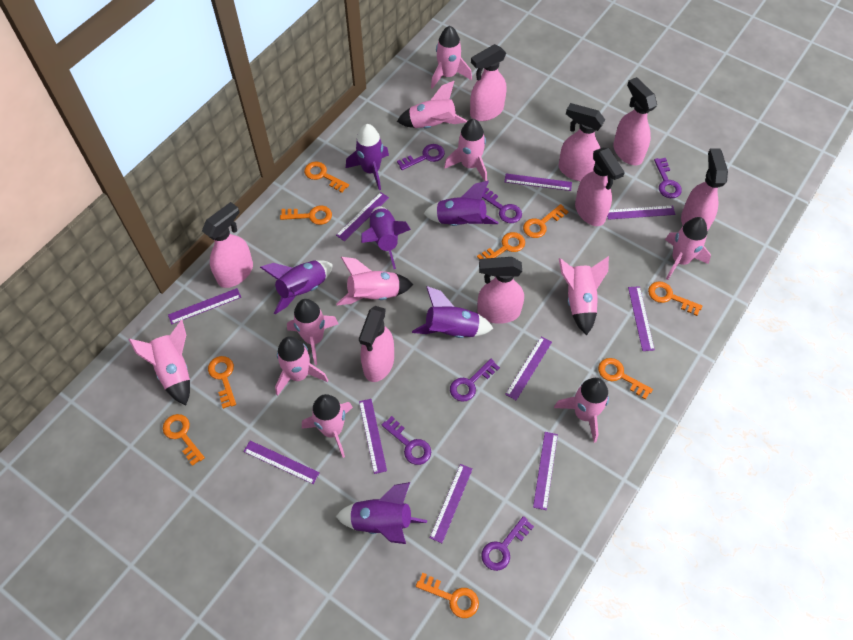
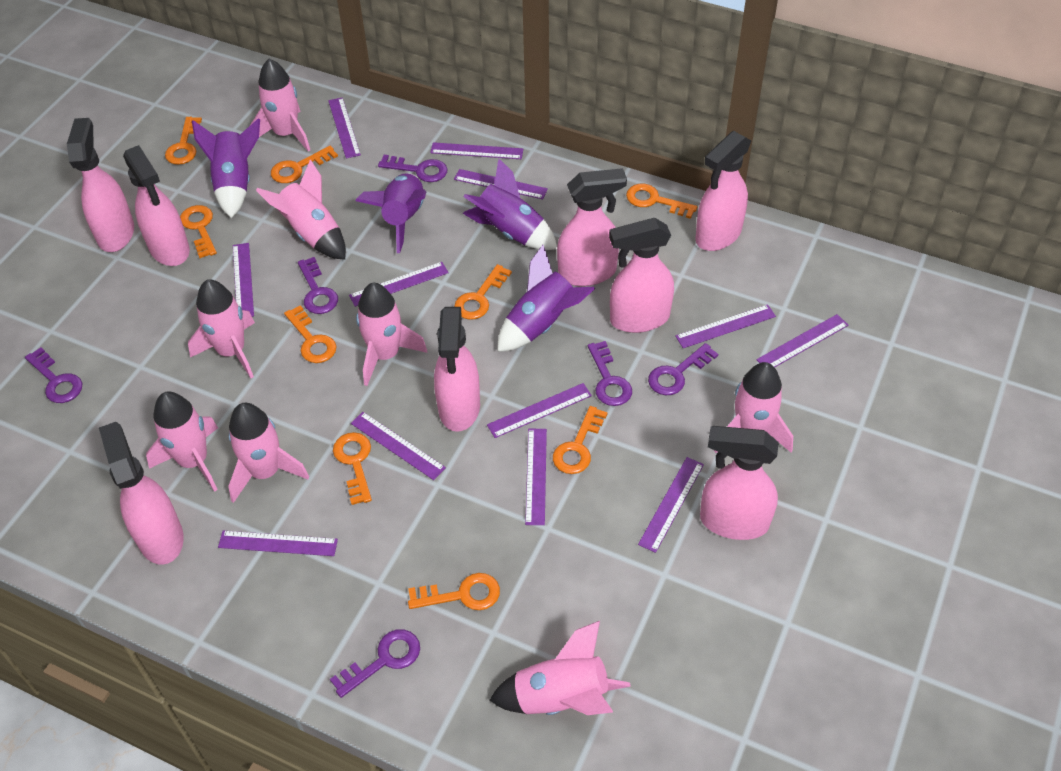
pink rocket: 11 -> 8
purple rocket: 6 -> 4
purple ruler: 10 -> 12

